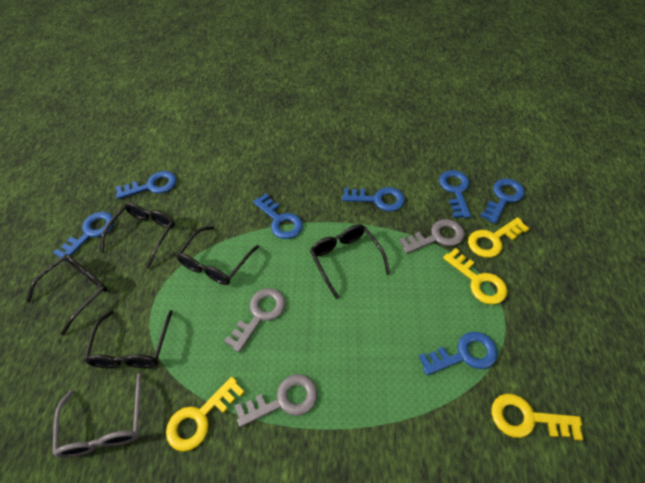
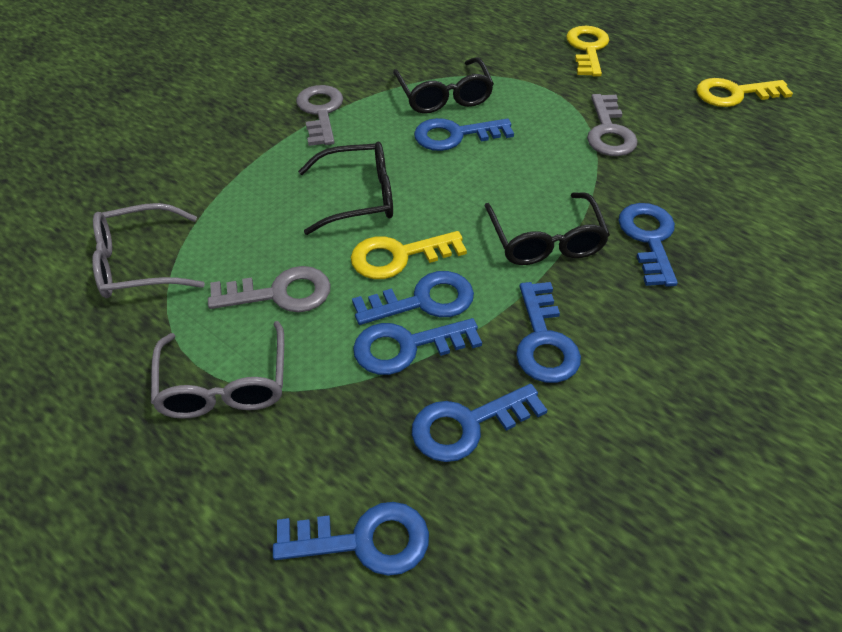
black glasses: 5 -> 3
grey glasses: 1 -> 2
yellow key: 4 -> 3

